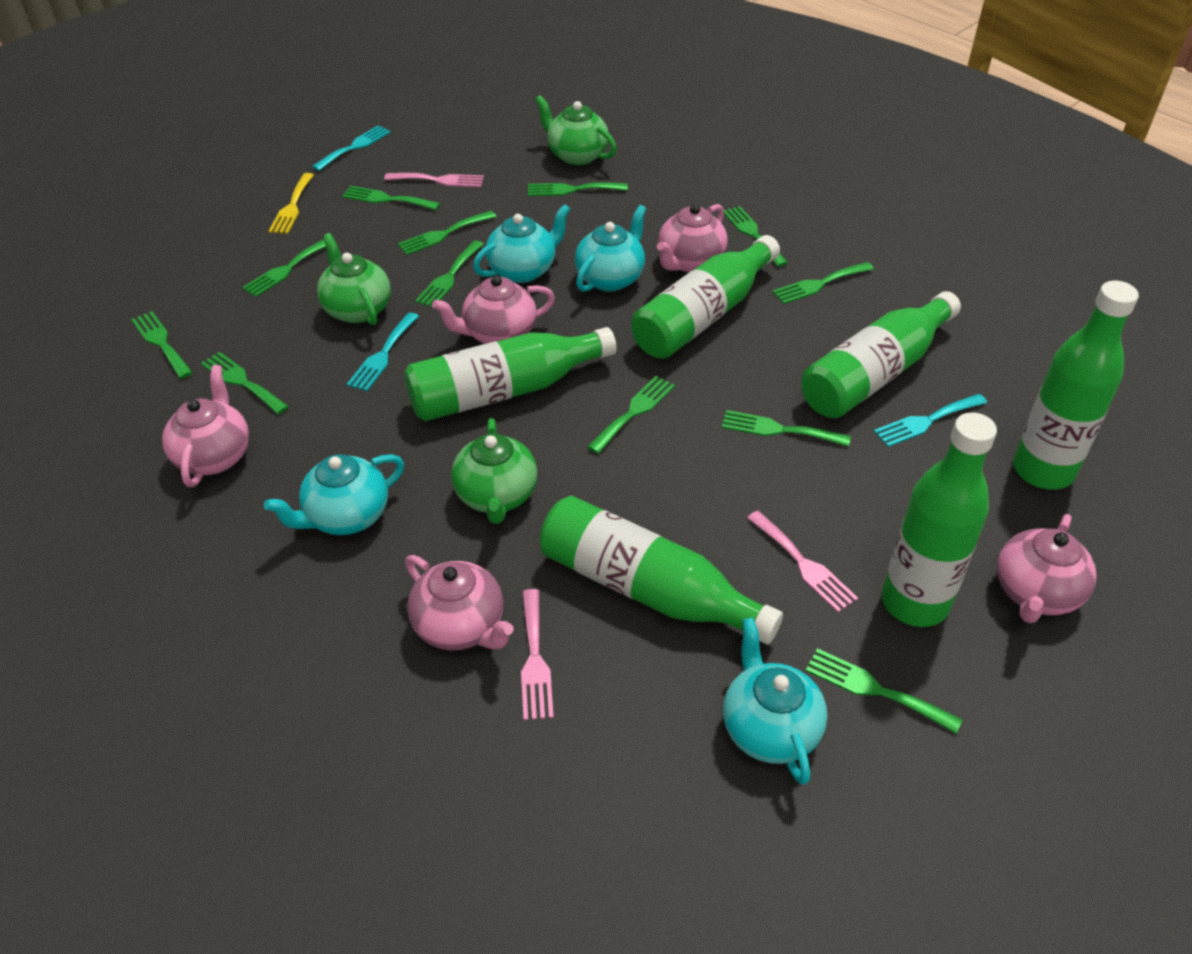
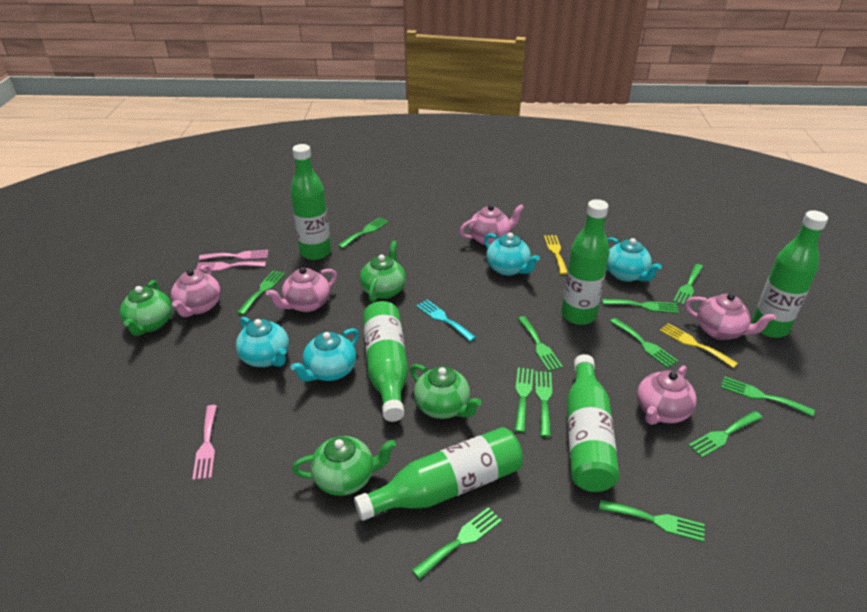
green teapot: 3 -> 4
turquoise fork: 3 -> 1
yellow fork: 1 -> 2

